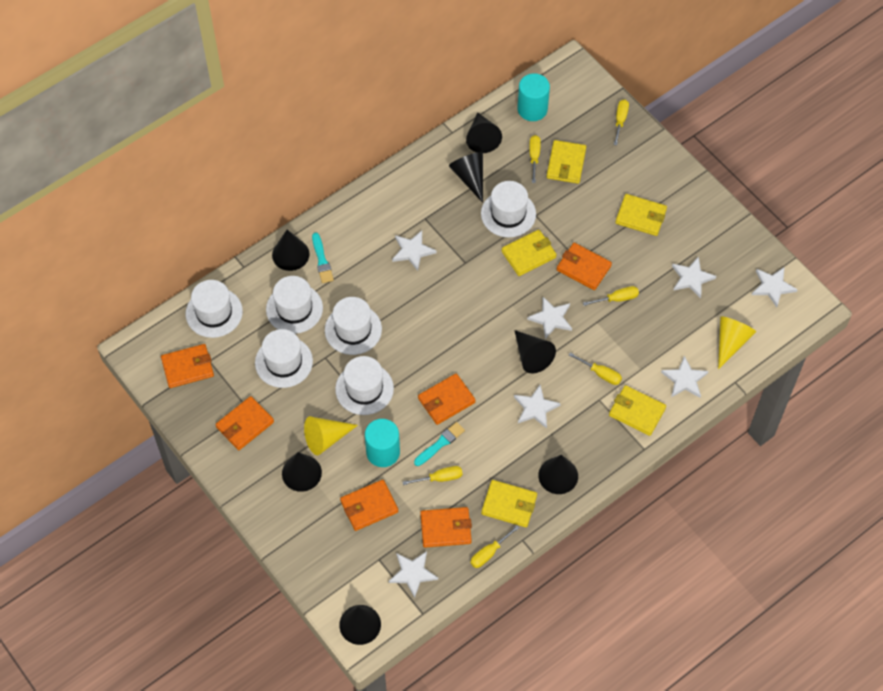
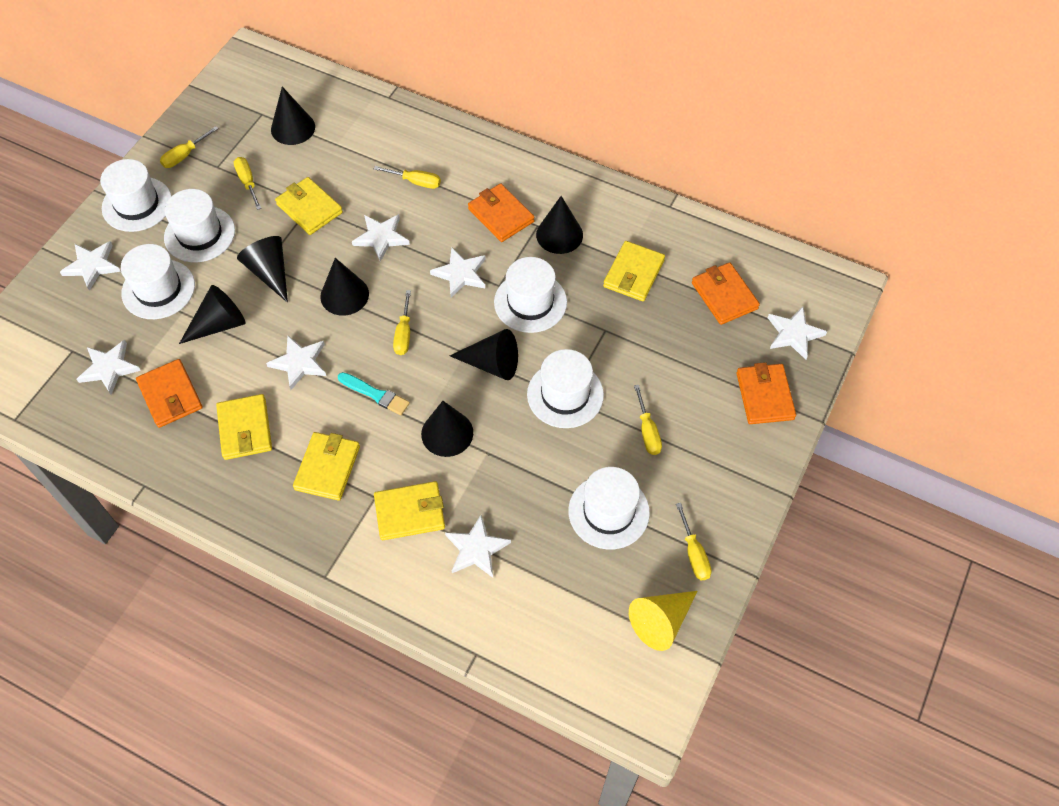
orange wallet: 6 -> 4
turquoise brush: 2 -> 1
turquoise cylinder: 2 -> 0
yellow cone: 2 -> 1

